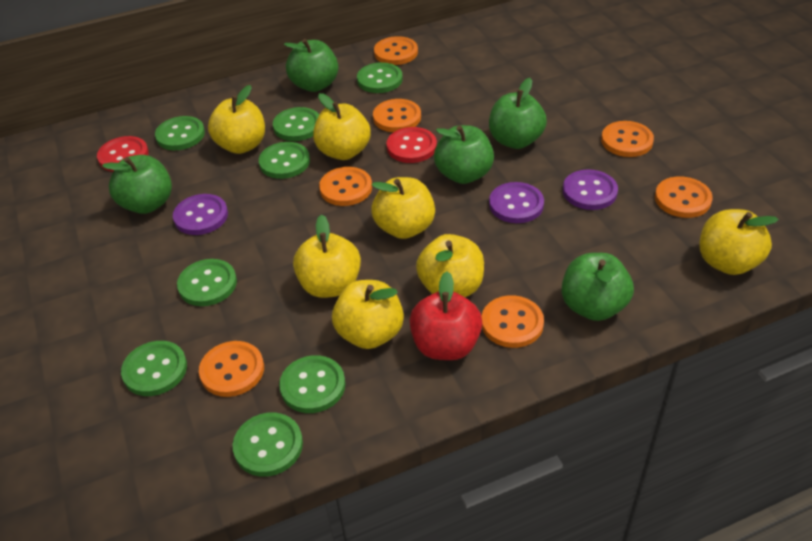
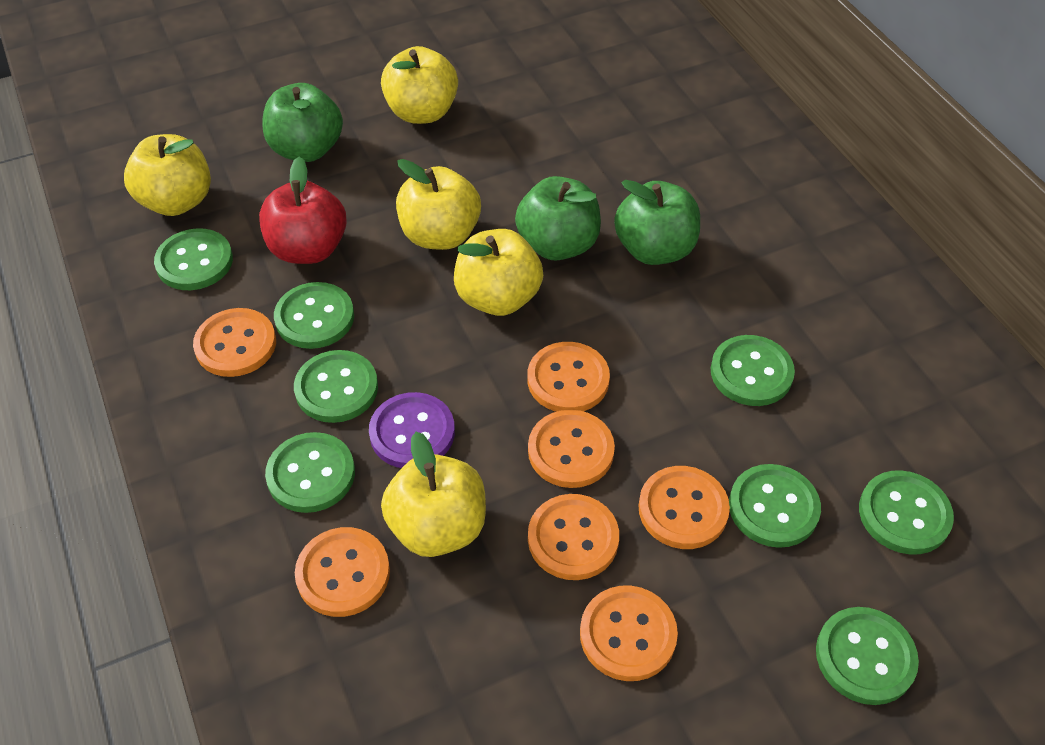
green apple: 5 -> 3
purple button: 3 -> 1
red button: 2 -> 0
yellow apple: 7 -> 5

